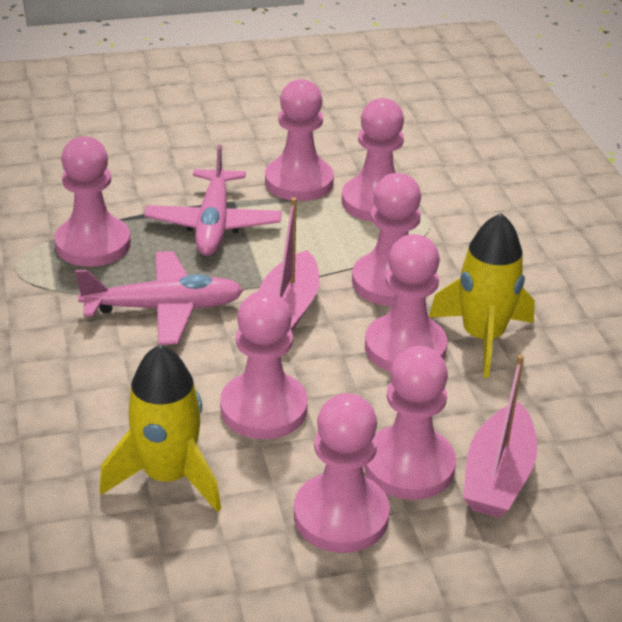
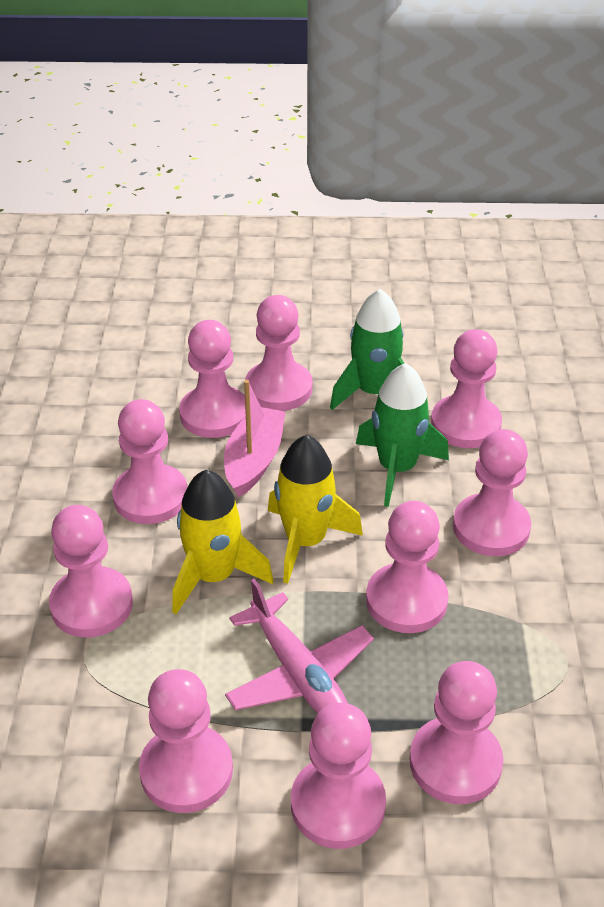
green rocket: 0 -> 2
pink boat: 2 -> 1
pink pawn: 8 -> 10
pink plane: 2 -> 1

